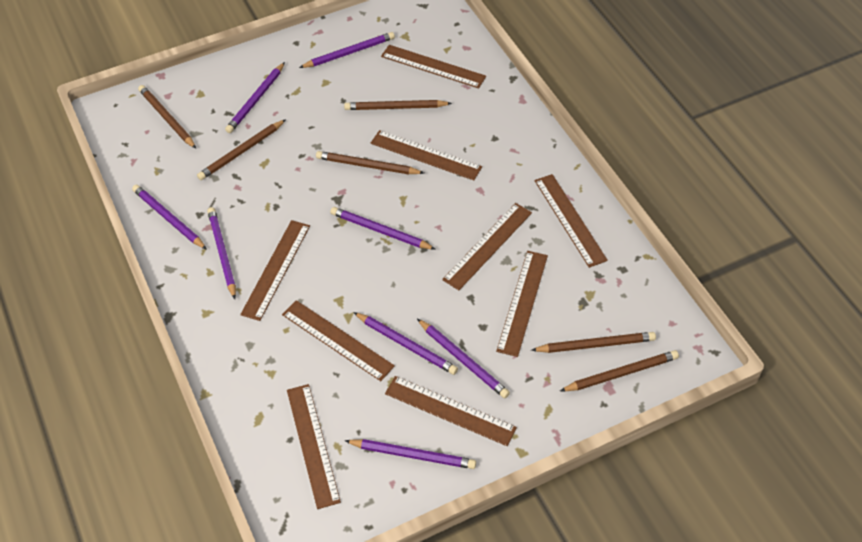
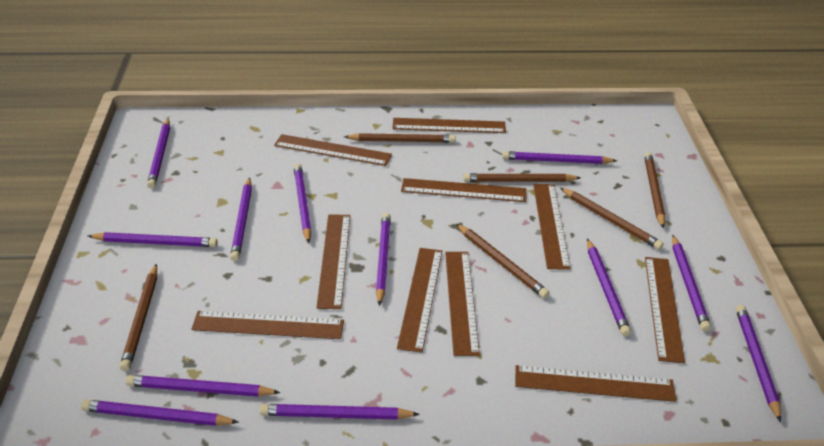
brown ruler: 9 -> 10
purple pencil: 8 -> 12

